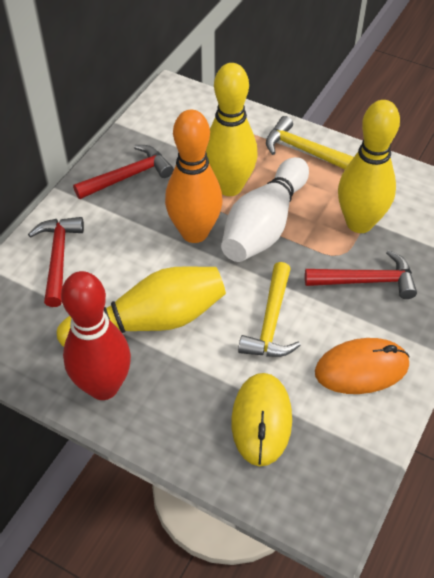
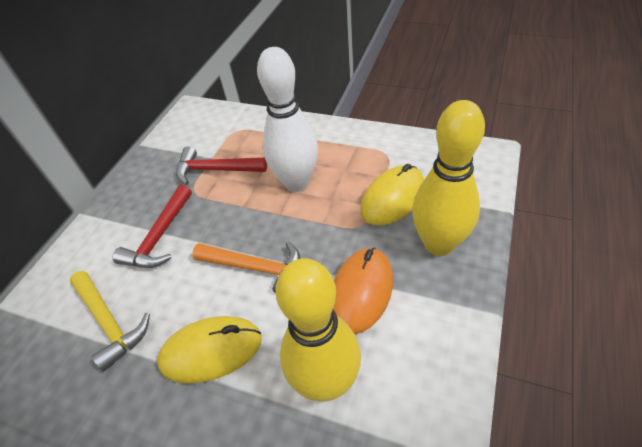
orange bowling pin: 1 -> 0
orange hammer: 0 -> 1
red bowling pin: 1 -> 0
red hammer: 3 -> 2
yellow bowling pin: 3 -> 2
yellow hammer: 2 -> 1
yellow mouse: 1 -> 2

